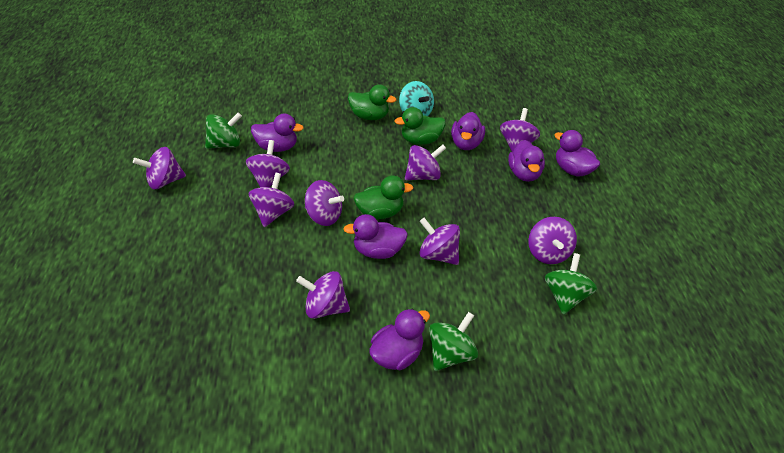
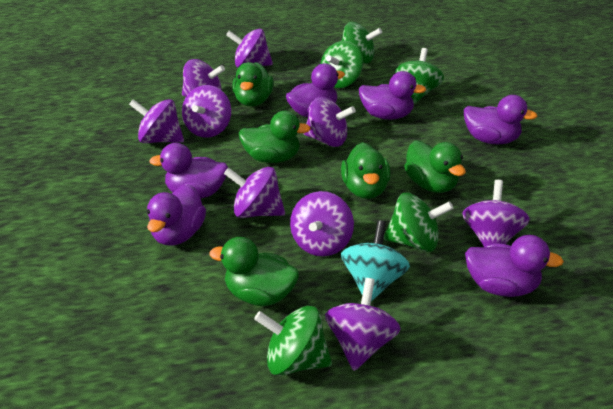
green duck: 3 -> 5
green spinning top: 3 -> 5

